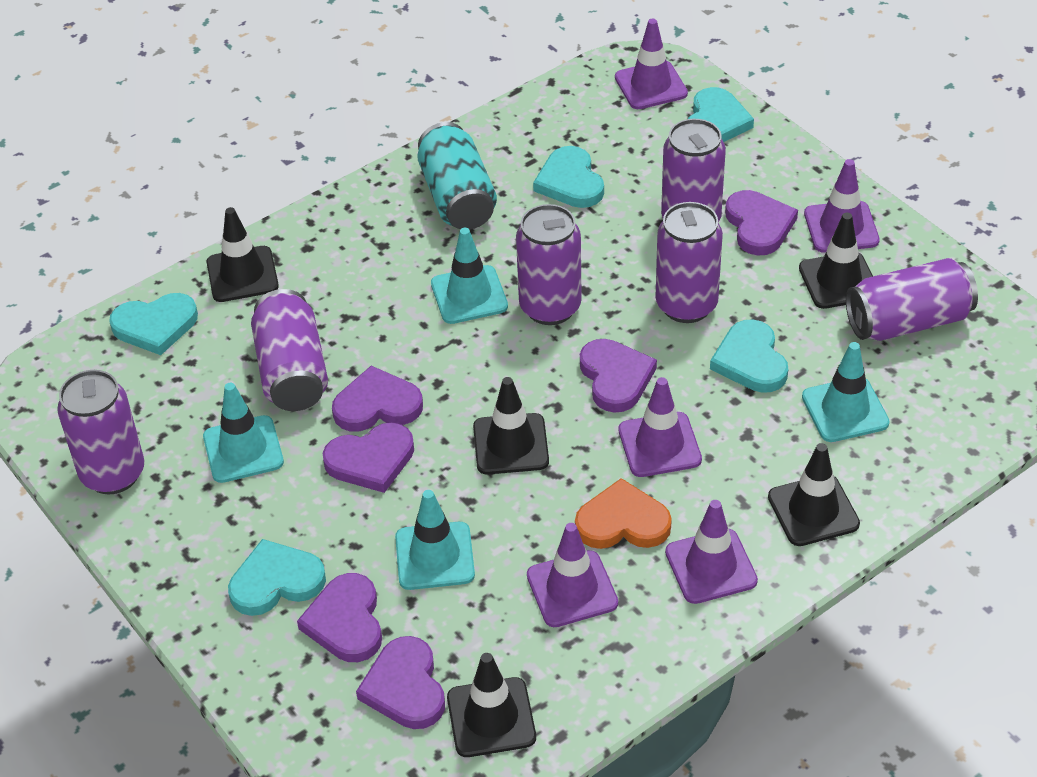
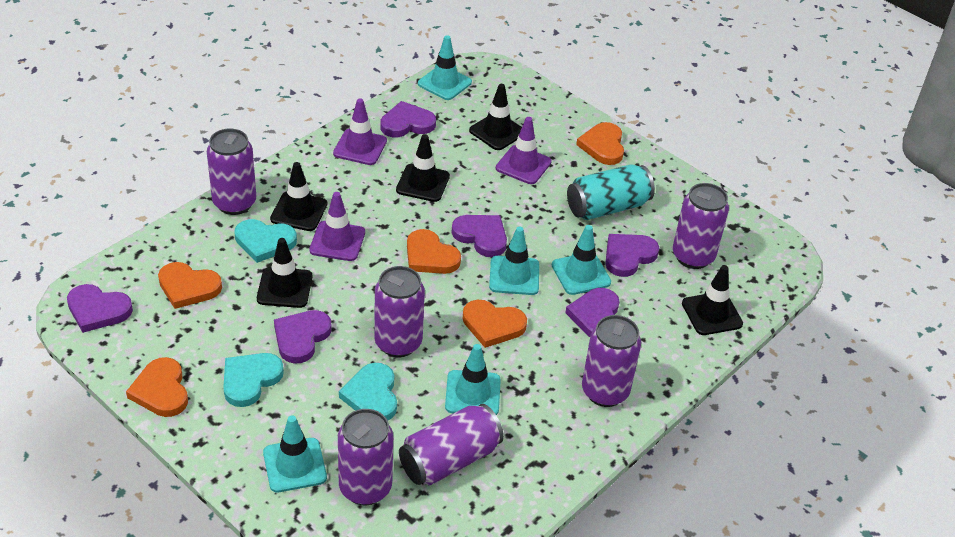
orange heart: 1 -> 5
purple traffic cone: 5 -> 3
turquoise heart: 5 -> 3
turquoise traffic cone: 4 -> 5

